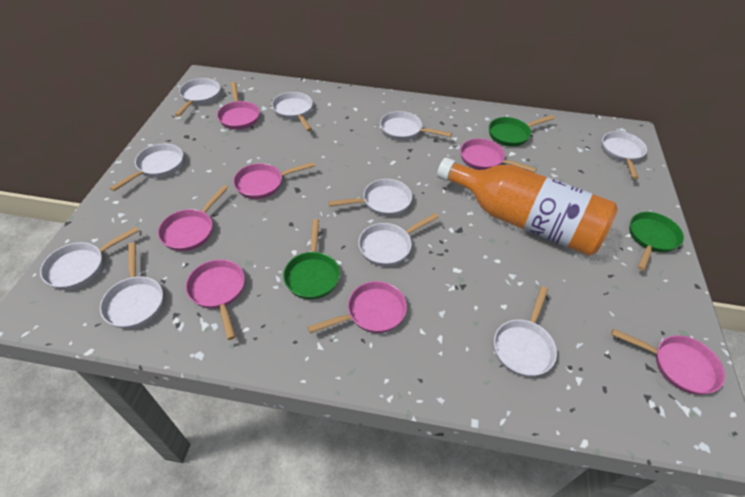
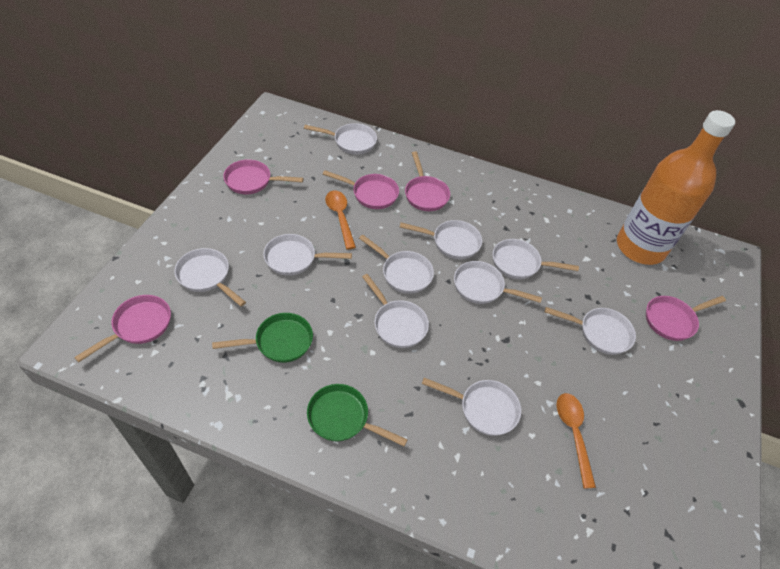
green pan: 3 -> 2
orange spoon: 0 -> 2
pink pan: 7 -> 5

